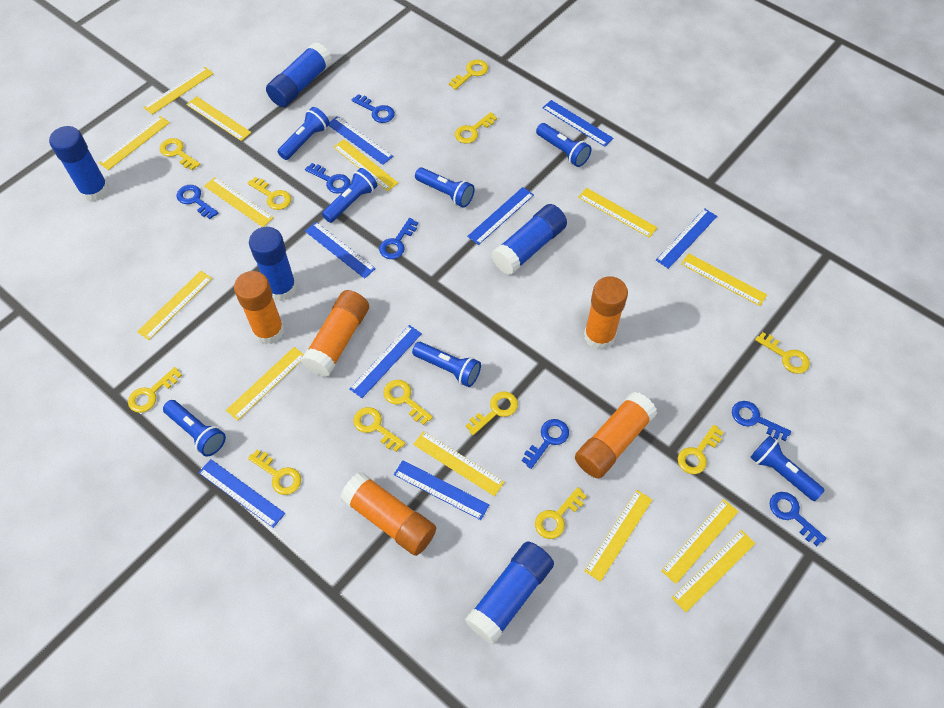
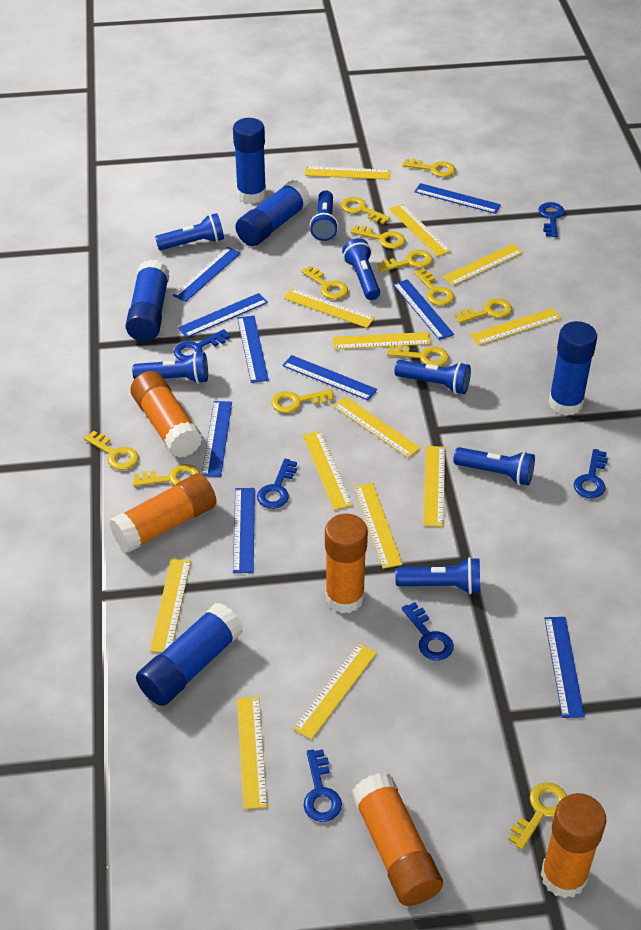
blue key: 7 -> 6
blue ruler: 8 -> 9

